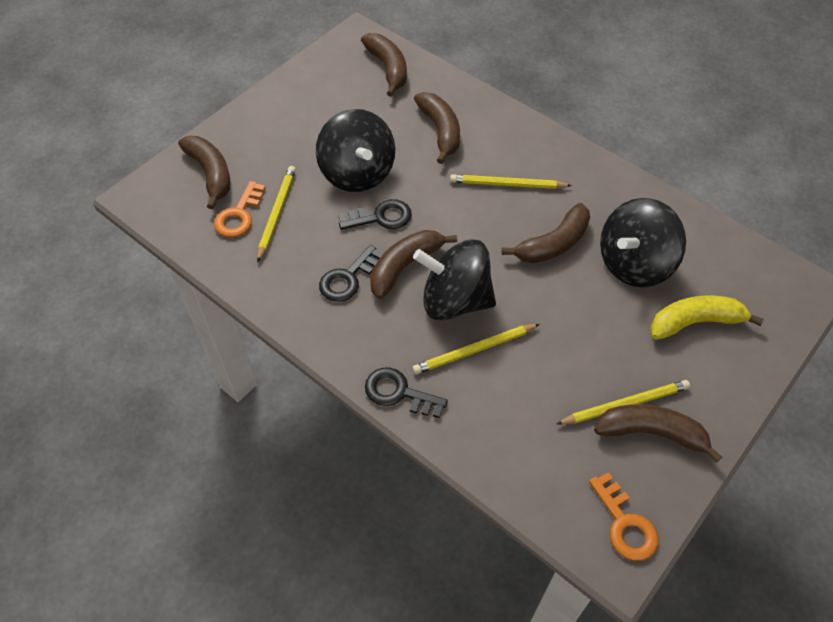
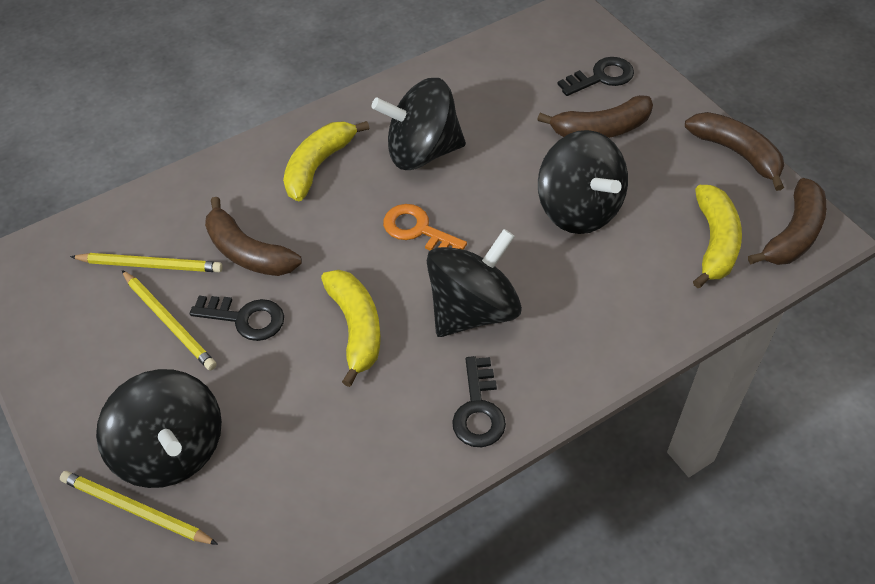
black spinning top: 3 -> 4
brown banana: 6 -> 4
orange key: 2 -> 1
yellow banana: 1 -> 3
yellow pencil: 4 -> 3

